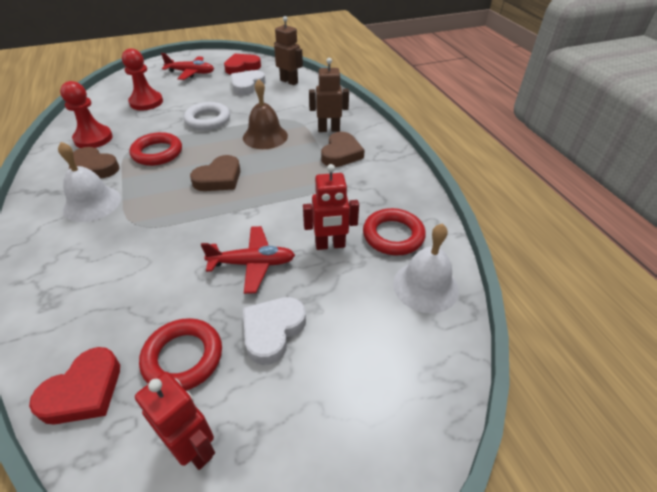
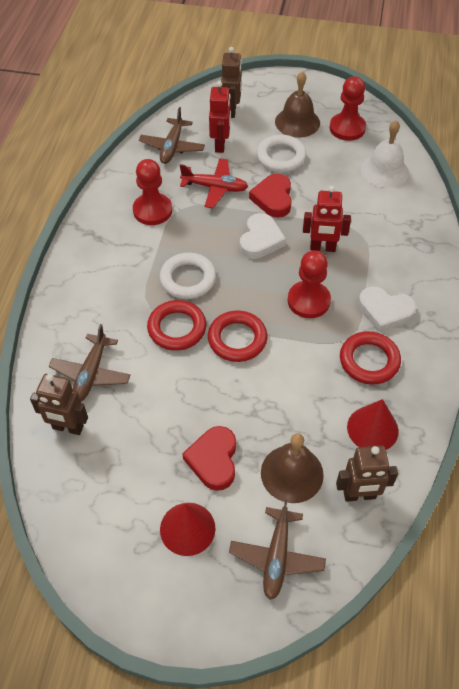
brown bell: 1 -> 2
brown heart: 3 -> 0
brown plane: 0 -> 3
brown robot: 2 -> 3
red cone: 0 -> 2
red pawn: 2 -> 3
red plane: 2 -> 1
white bell: 2 -> 1
white ring: 1 -> 2

